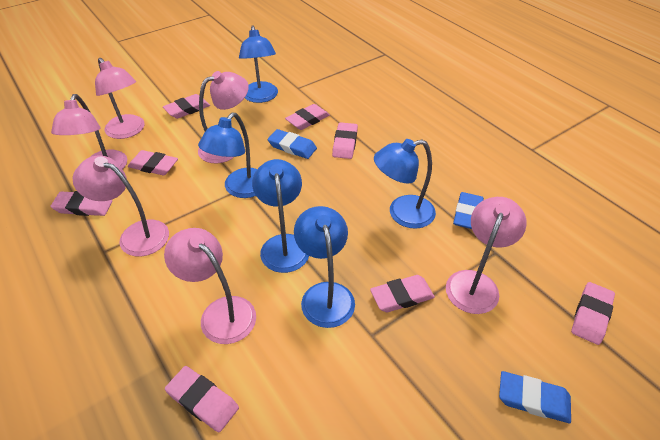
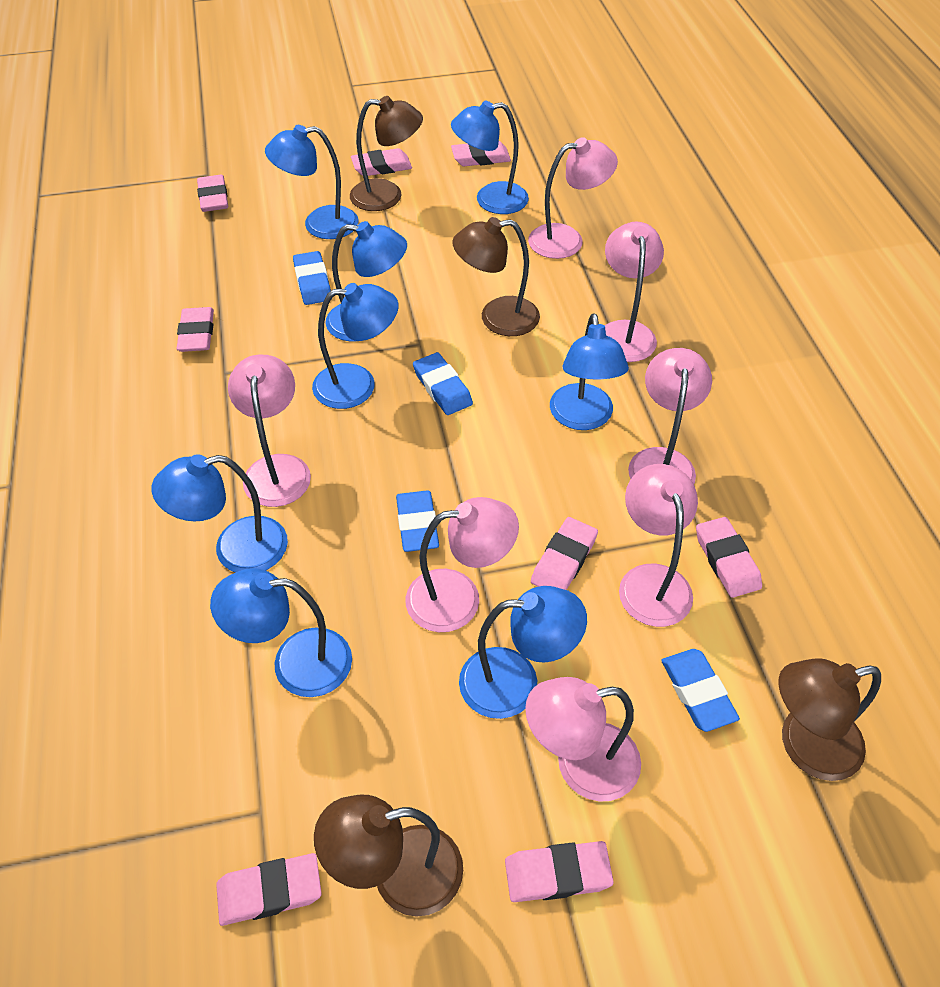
blue eraser: 3 -> 4
blue lamp: 5 -> 8
brown lamp: 0 -> 4
pink lamp: 6 -> 7

